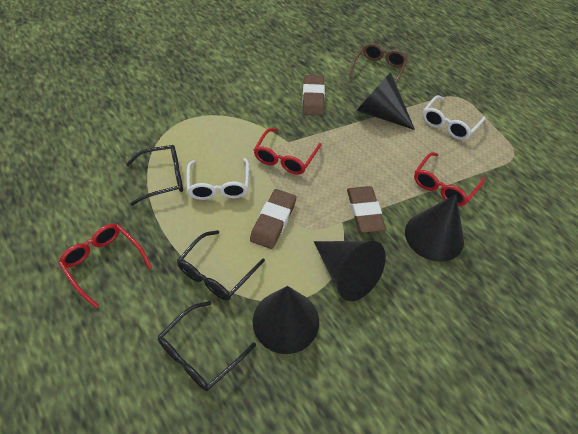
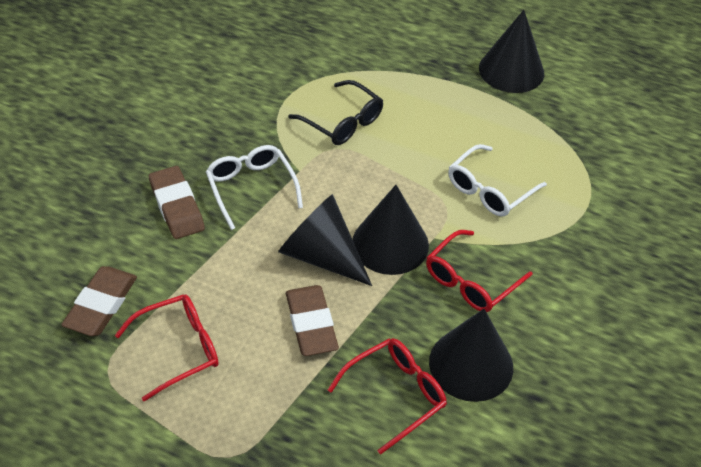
black glasses: 3 -> 1
brown glasses: 1 -> 0

